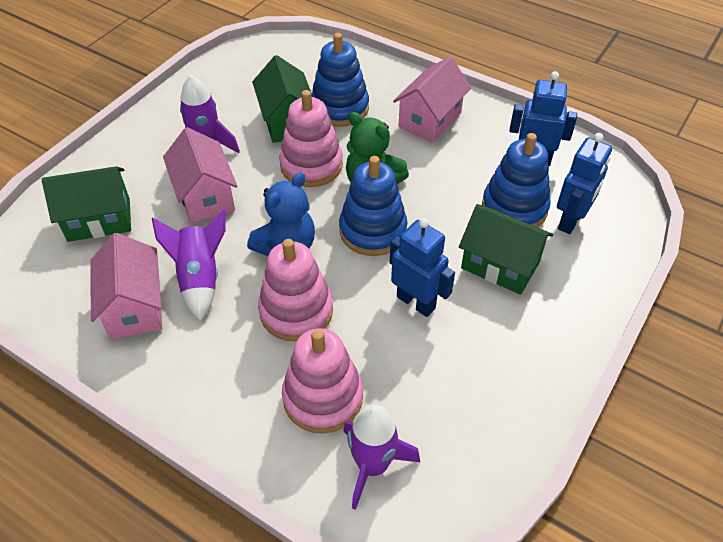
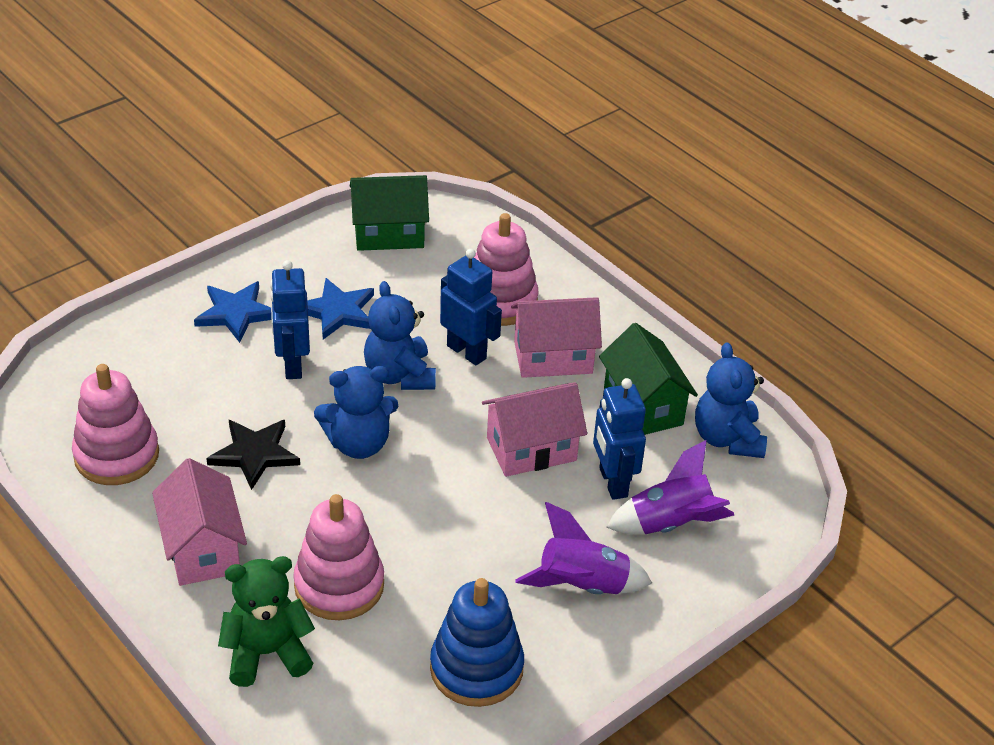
black star: 0 -> 1
blue stacking toy: 3 -> 1
blue star: 0 -> 2
blue teddy bear: 1 -> 3
green house: 3 -> 2
purple rocket: 3 -> 2

